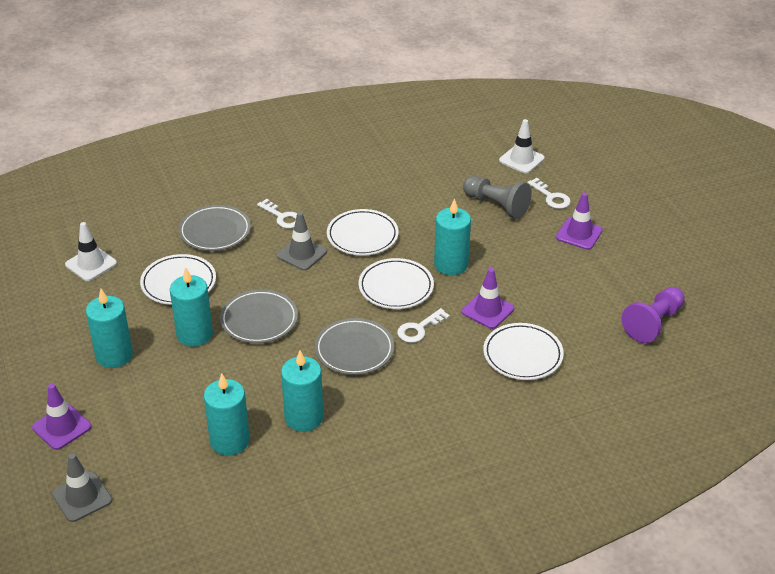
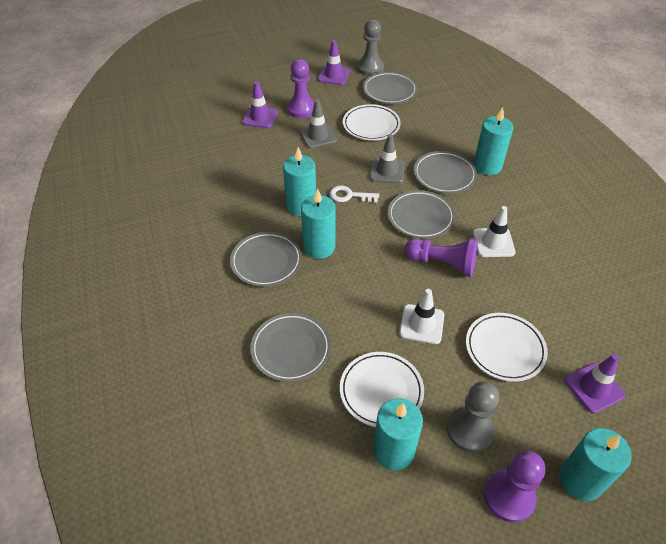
grey pawn: 1 -> 2
grey plate: 3 -> 5
purple pawn: 1 -> 3
white key: 3 -> 1
white plate: 4 -> 3

